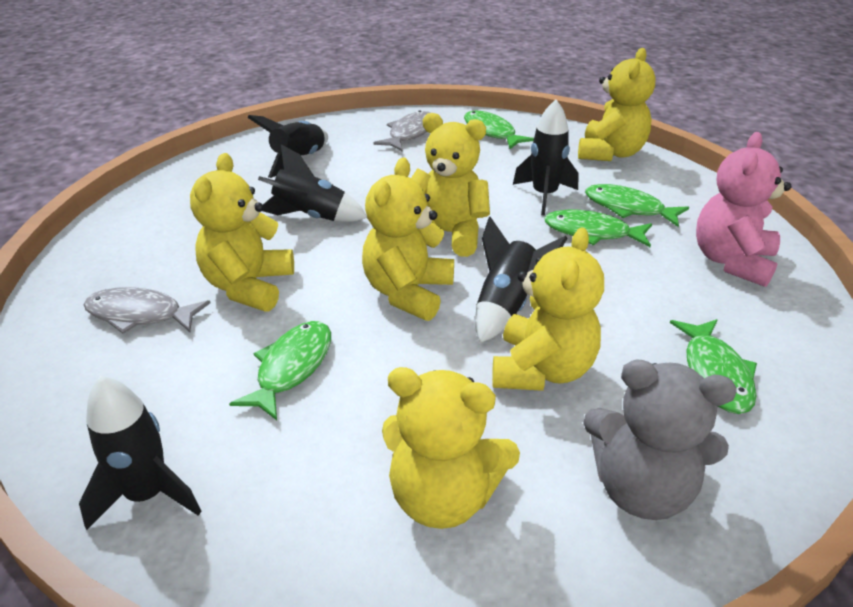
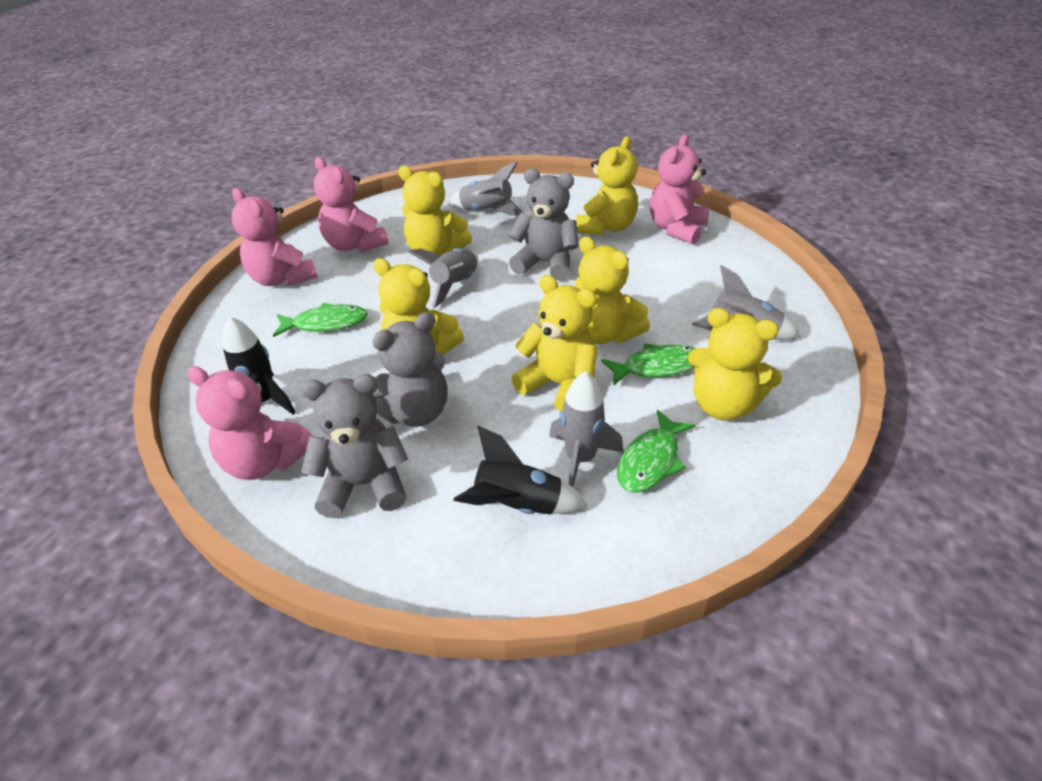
black rocket: 5 -> 2
green fish: 5 -> 3
grey fish: 2 -> 0
grey rocket: 0 -> 4
grey teddy bear: 1 -> 3
pink teddy bear: 1 -> 4

